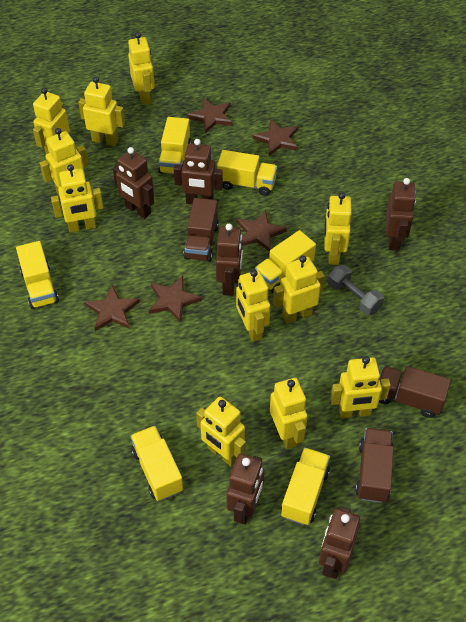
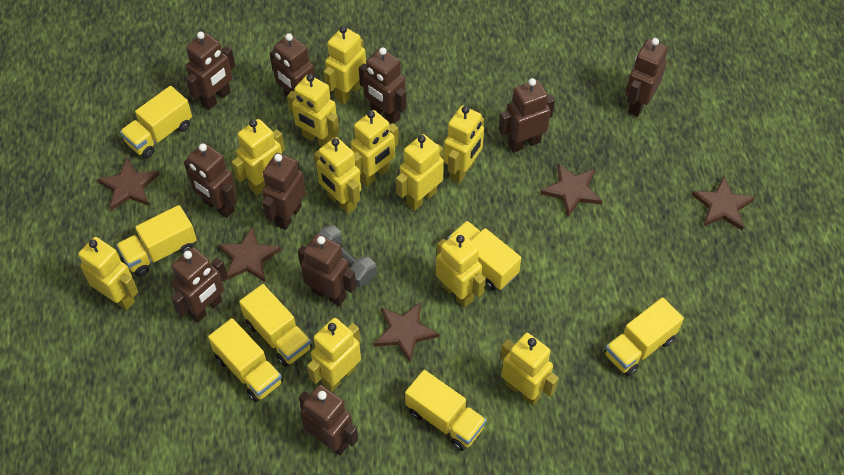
brown robot: 6 -> 10
brown truck: 3 -> 0
yellow truck: 6 -> 7

